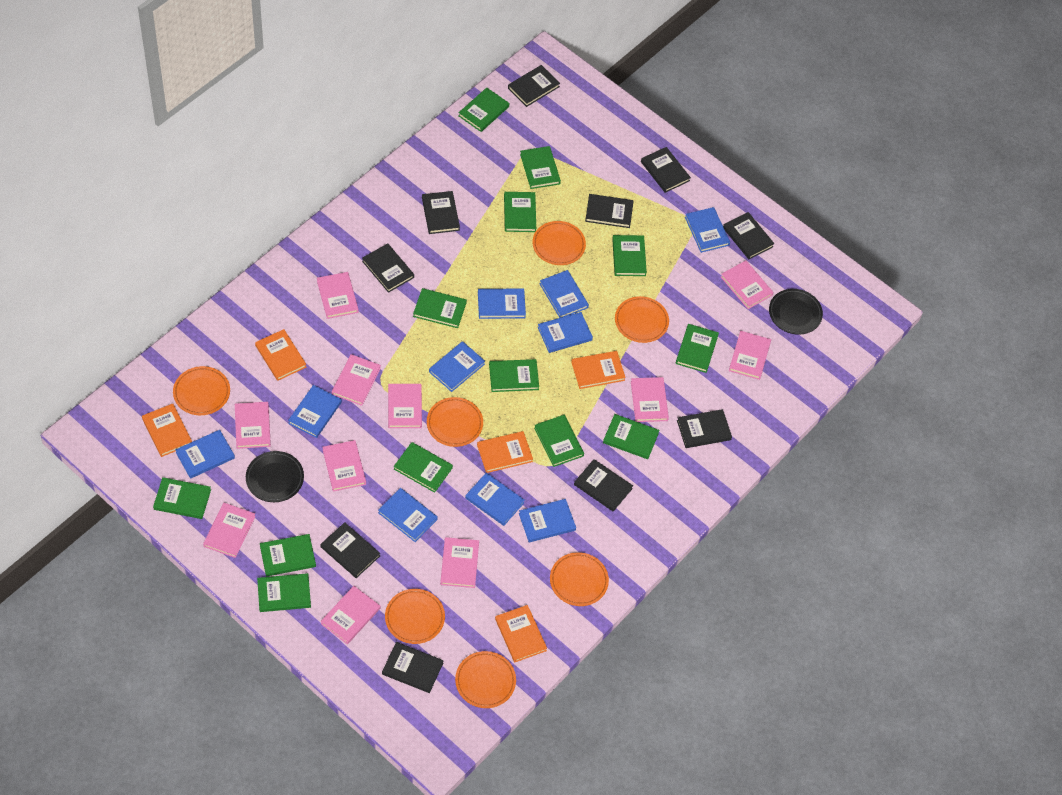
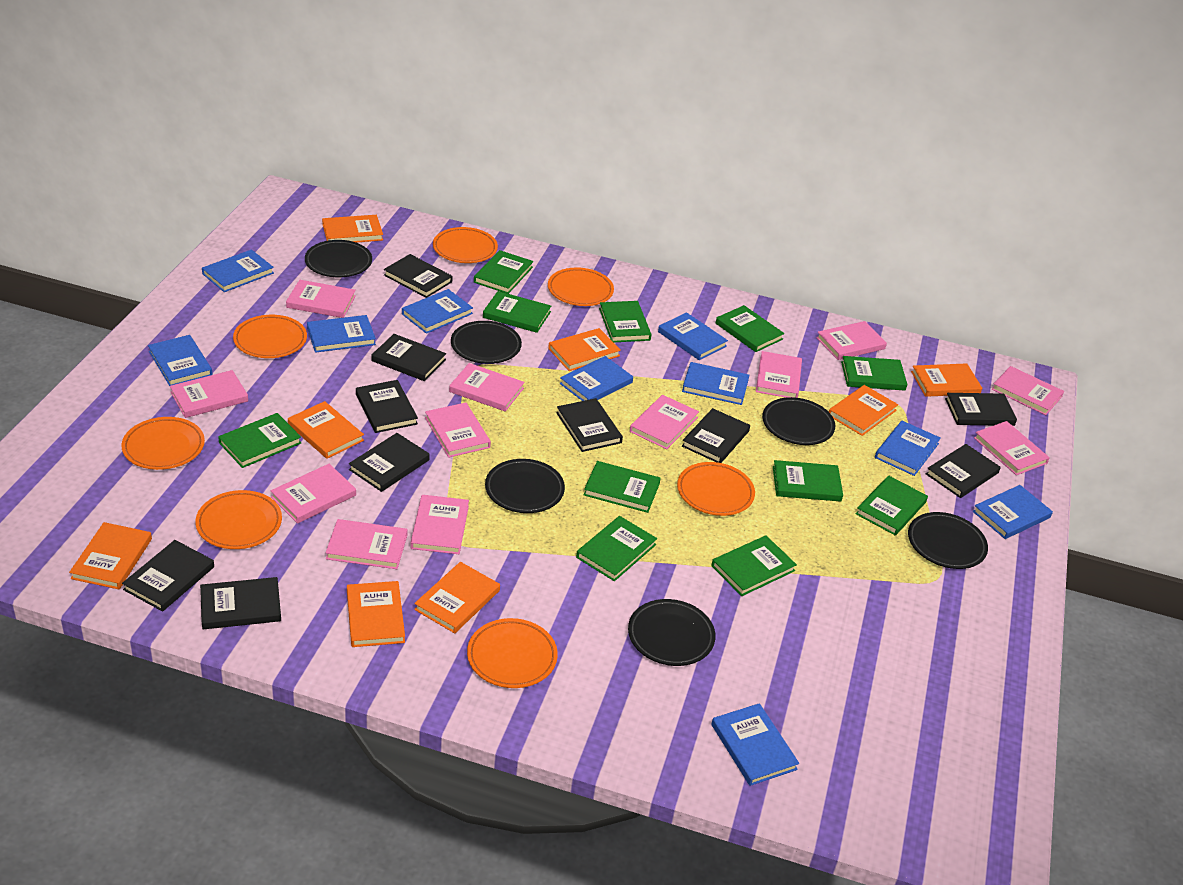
black plate: 2 -> 6
green book: 13 -> 11
orange book: 5 -> 8
pink book: 11 -> 12

